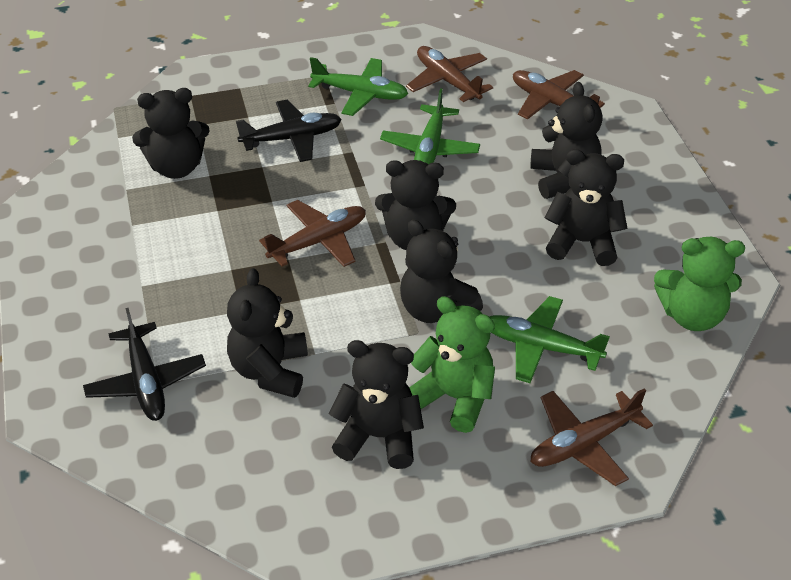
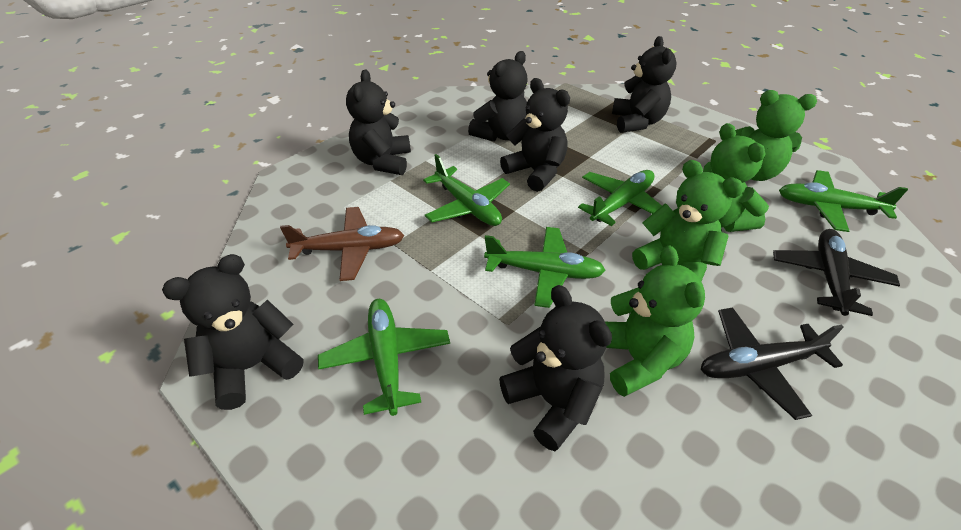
black teddy bear: 7 -> 6
brown plane: 4 -> 1
green plane: 3 -> 5
green teddy bear: 2 -> 4

